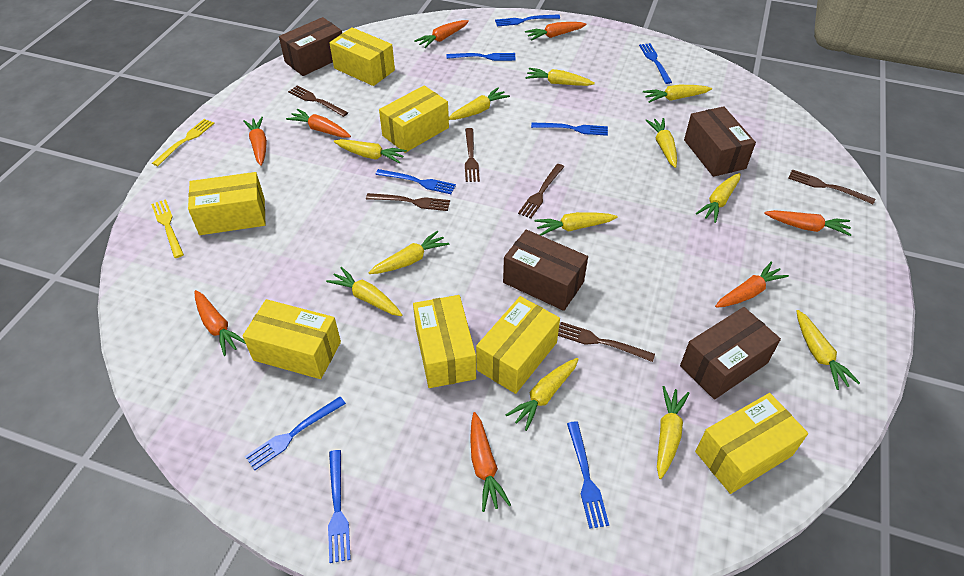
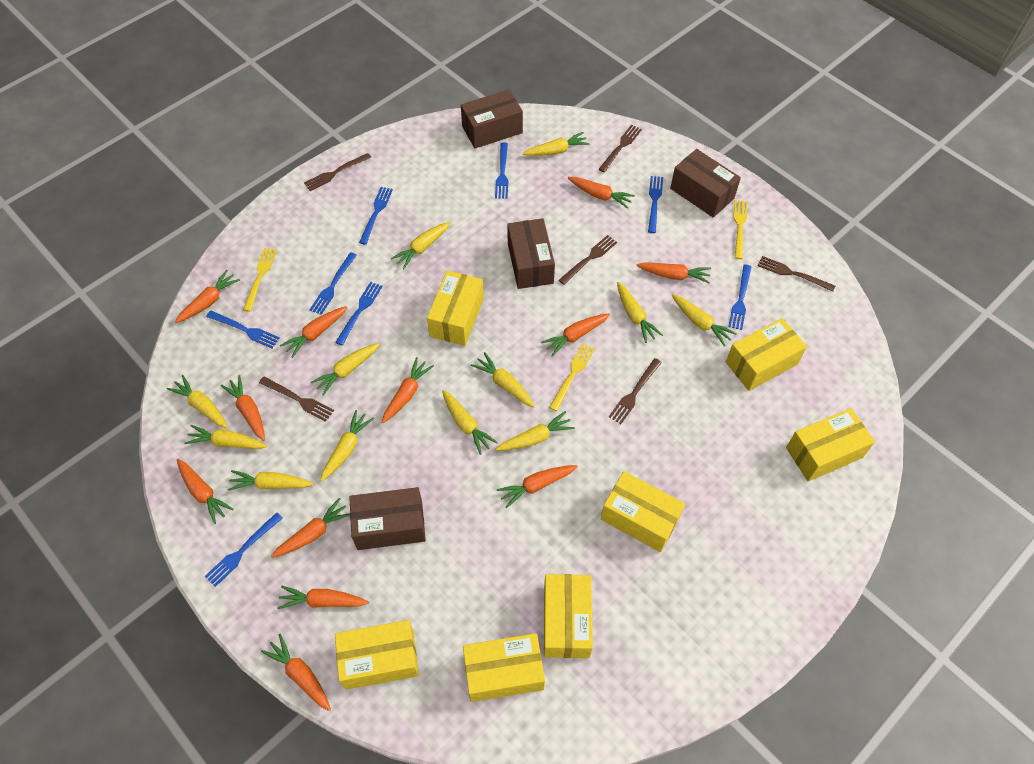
orange carrot: 8 -> 12
yellow fork: 2 -> 3

